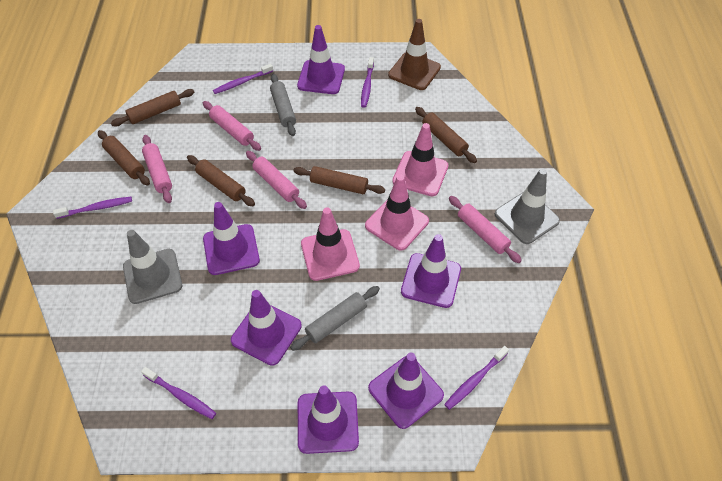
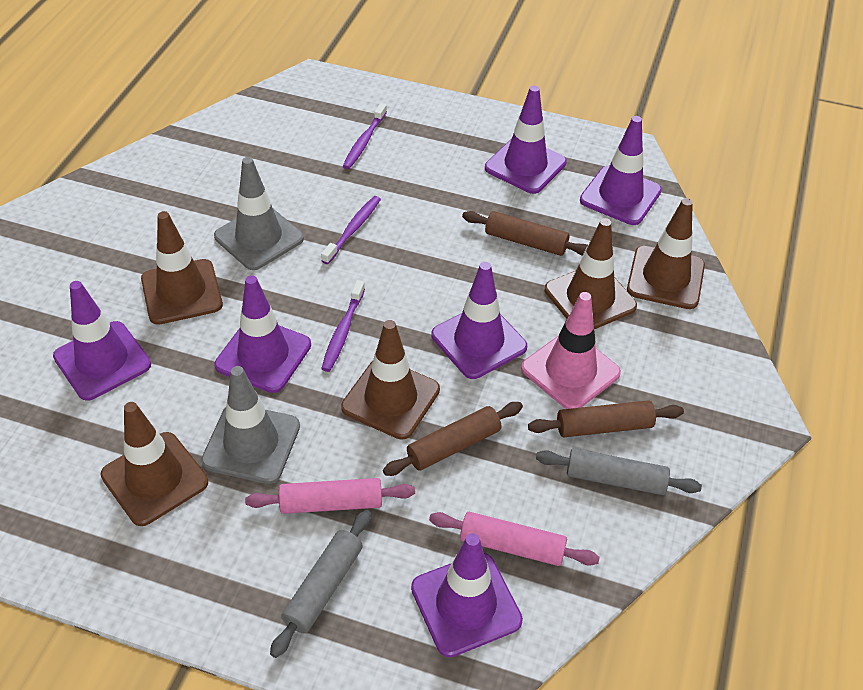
brown rolling pin: 5 -> 3
brown traffic cone: 1 -> 5
pink rolling pin: 4 -> 2
pink traffic cone: 3 -> 1
purple toothbrush: 5 -> 3

